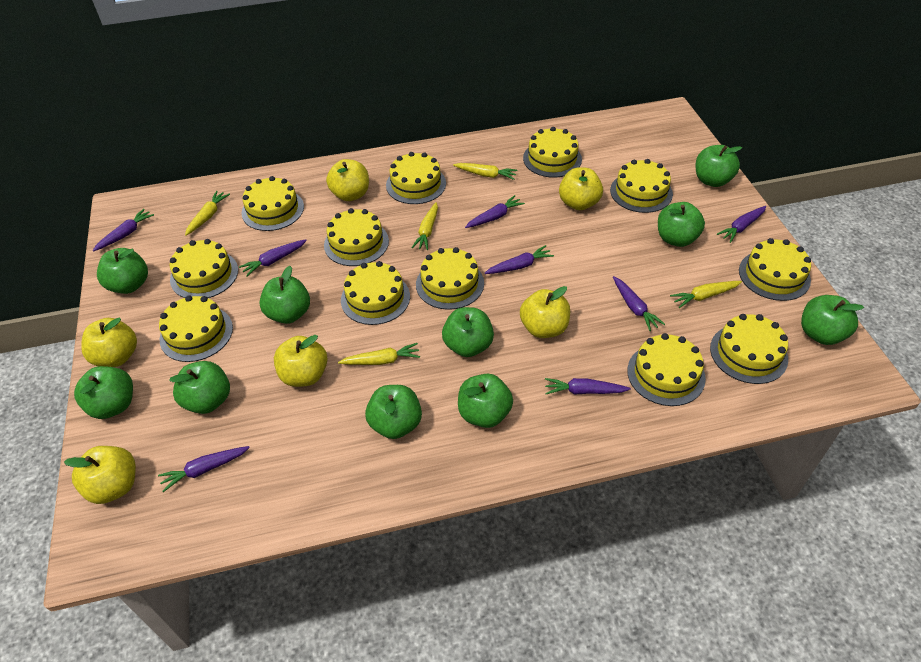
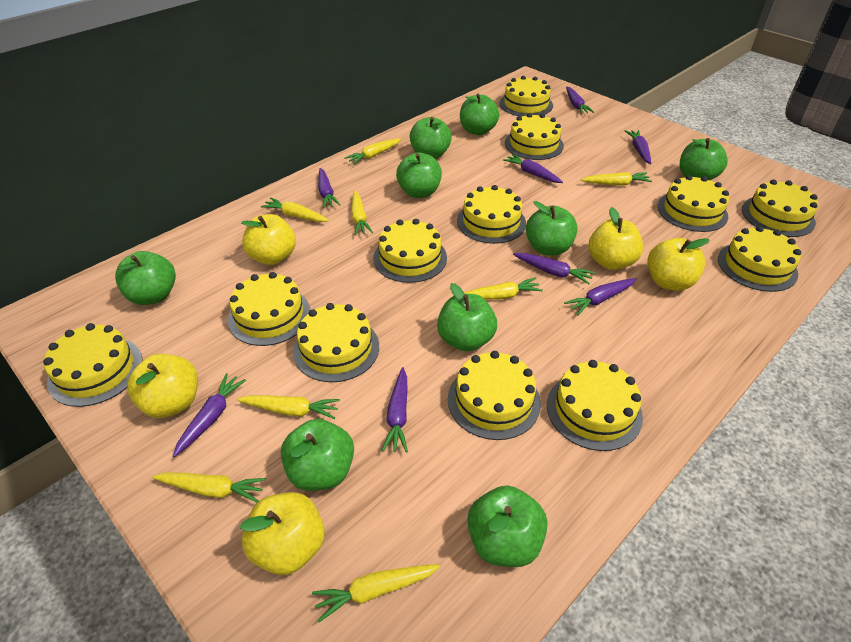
green apple: 10 -> 9
yellow apple: 6 -> 5
yellow carrot: 5 -> 8

